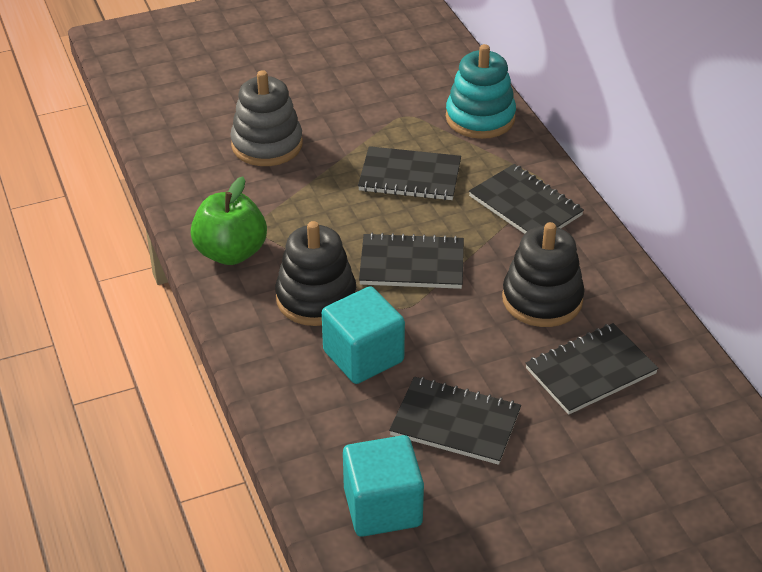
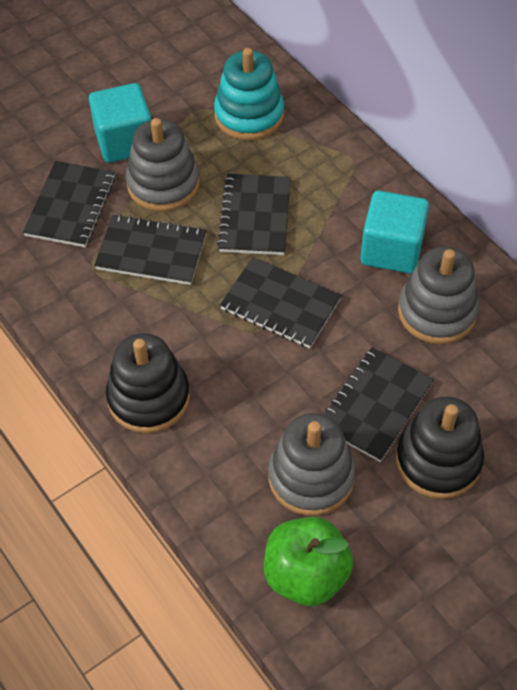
grey stacking toy: 1 -> 3

